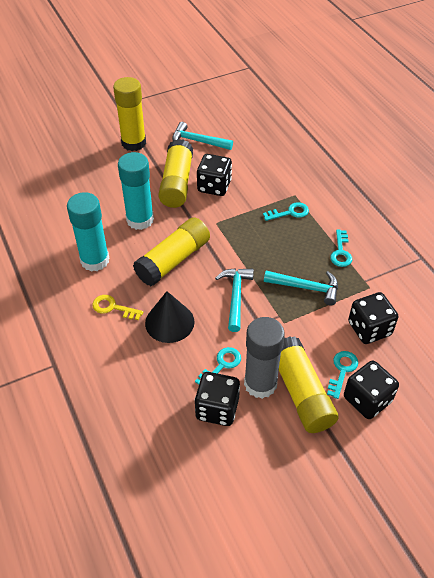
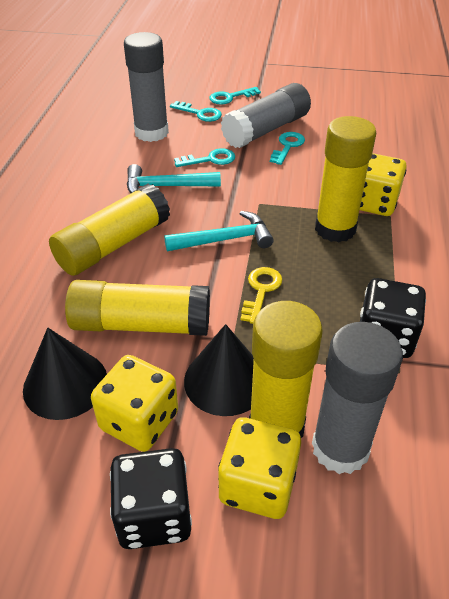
black cone: 1 -> 2
black dice: 4 -> 2
grey glue stick: 1 -> 3
turquoise glue stick: 2 -> 0
turquoise hammer: 3 -> 2
yellow dice: 0 -> 3

